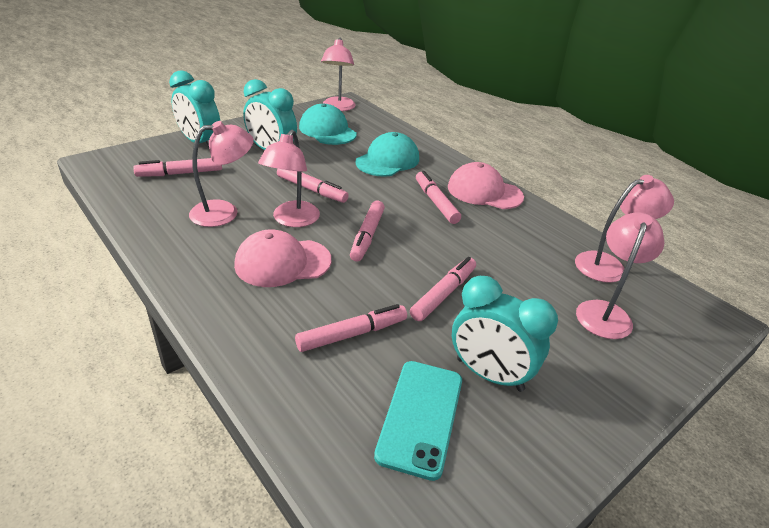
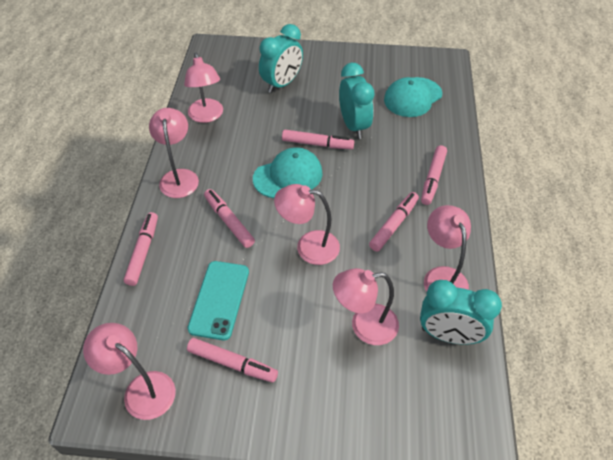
pink cap: 2 -> 0
pink lamp: 5 -> 6

